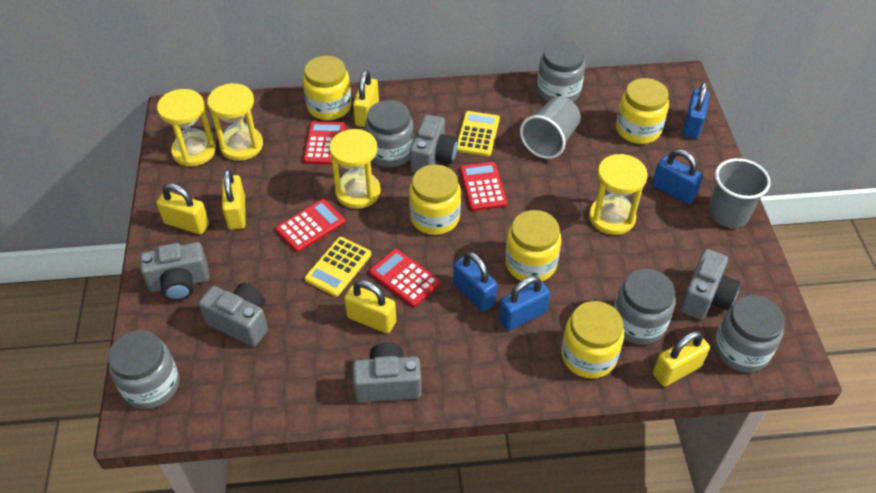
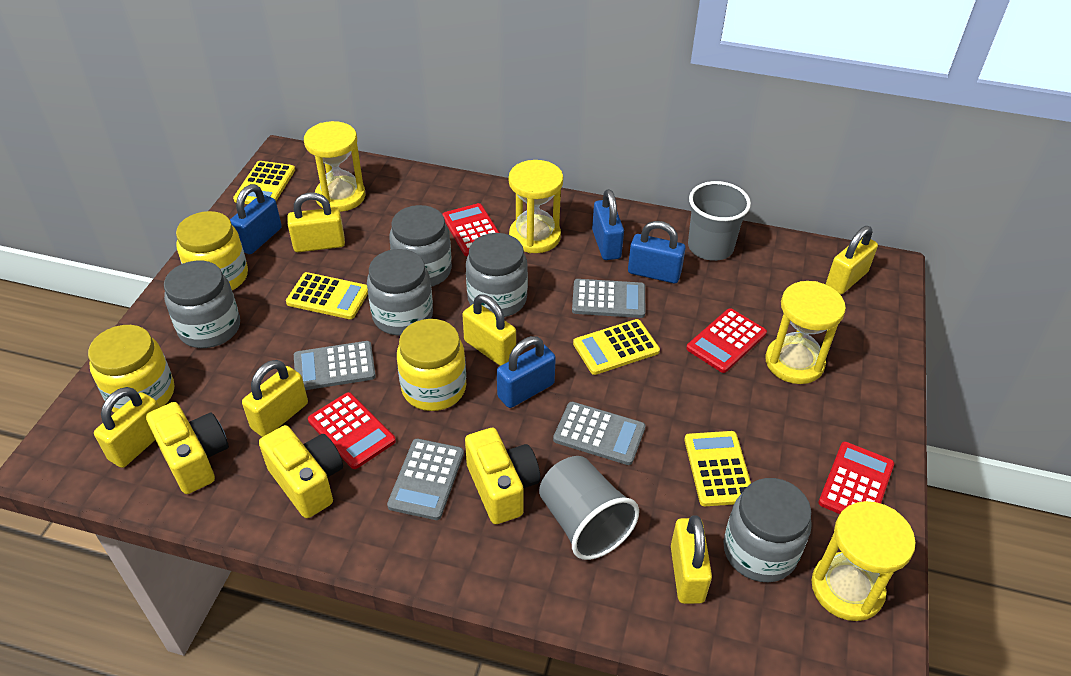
grey calculator: 0 -> 4
grey camera: 5 -> 0
yellow calculator: 2 -> 4
yellow camera: 0 -> 3
yellow jar: 5 -> 3
yellow padlock: 5 -> 6

